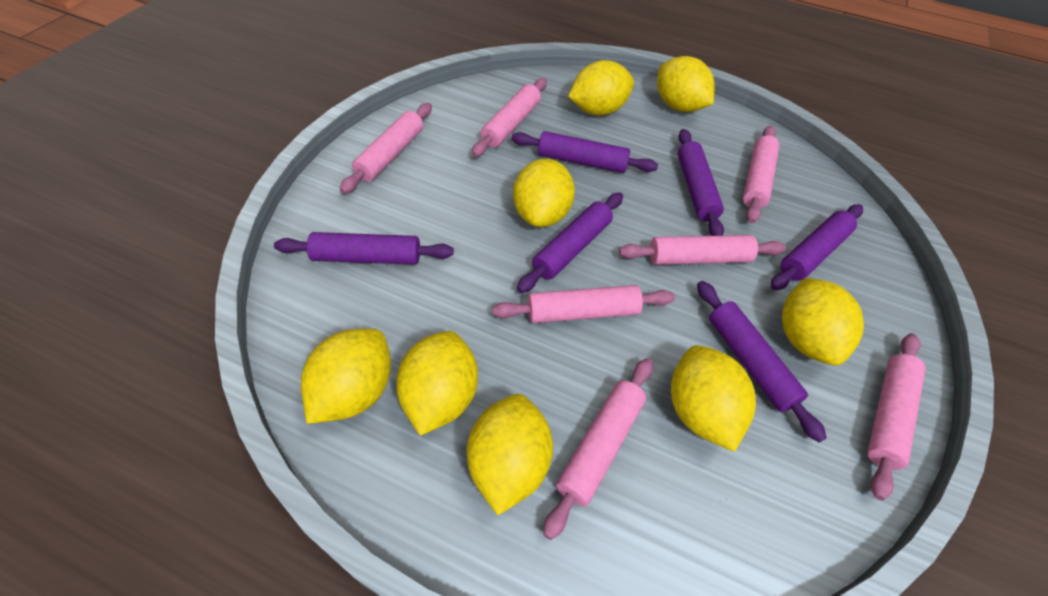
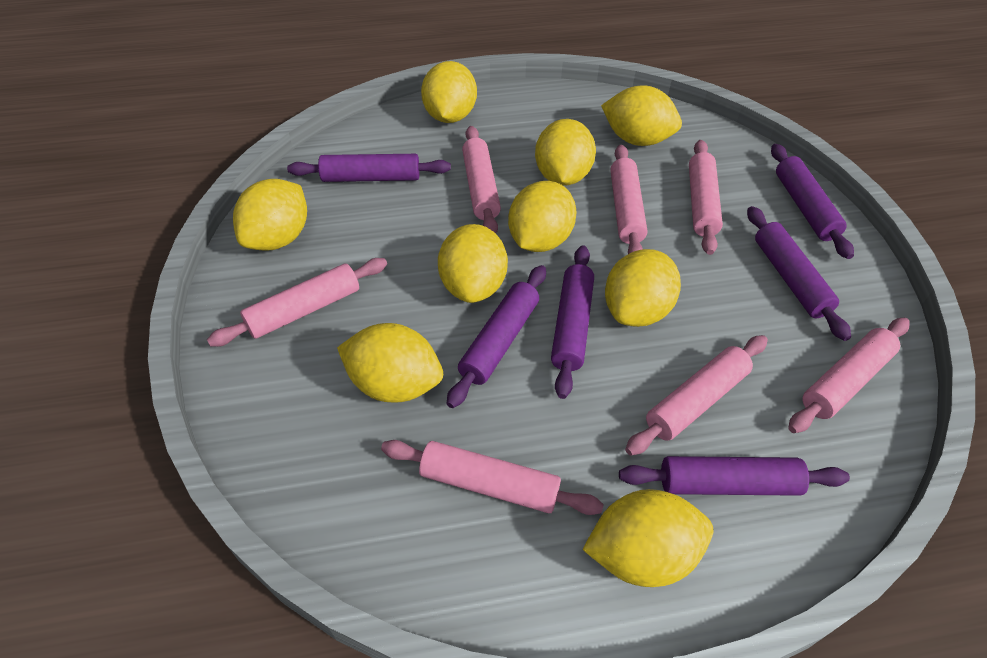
yellow lemon: 8 -> 9

